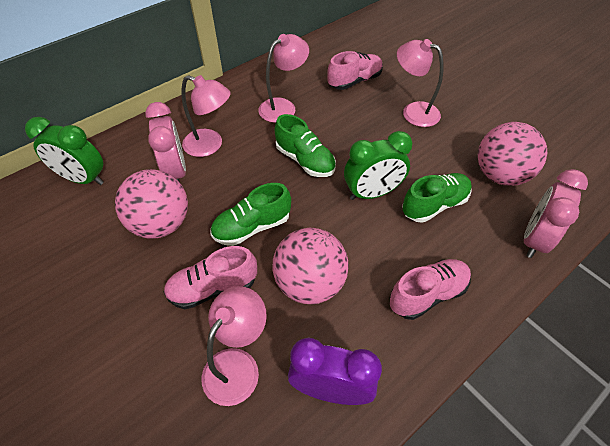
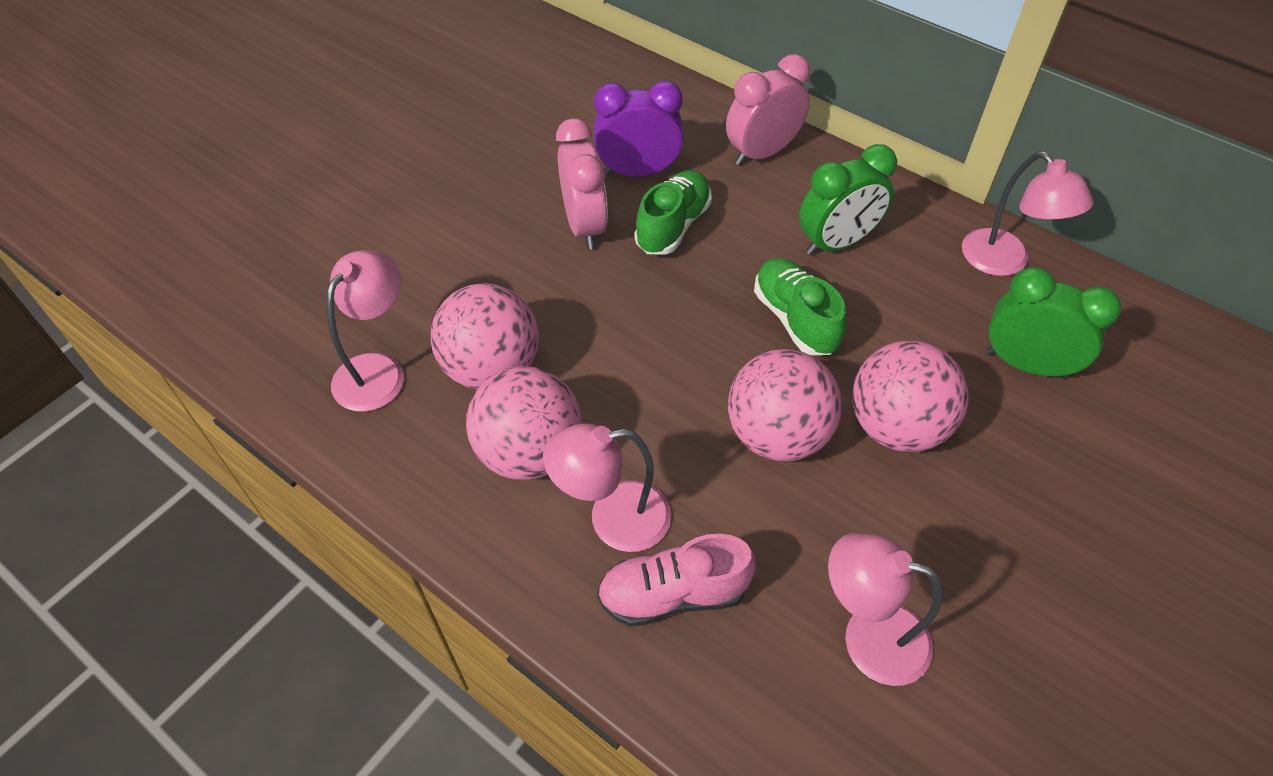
green shoe: 3 -> 2
pink ball: 3 -> 4
pink shoe: 3 -> 1

